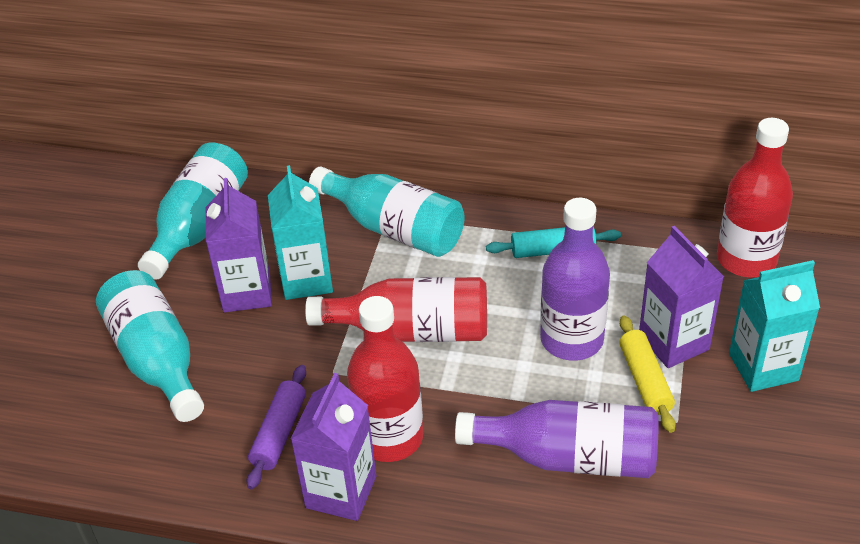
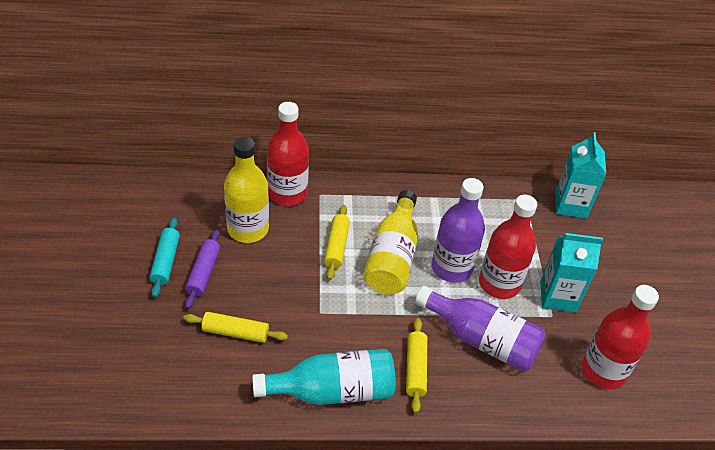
purple carton: 3 -> 0
turquoise bottle: 3 -> 1
yellow bottle: 0 -> 2
yellow rolling pin: 1 -> 3

